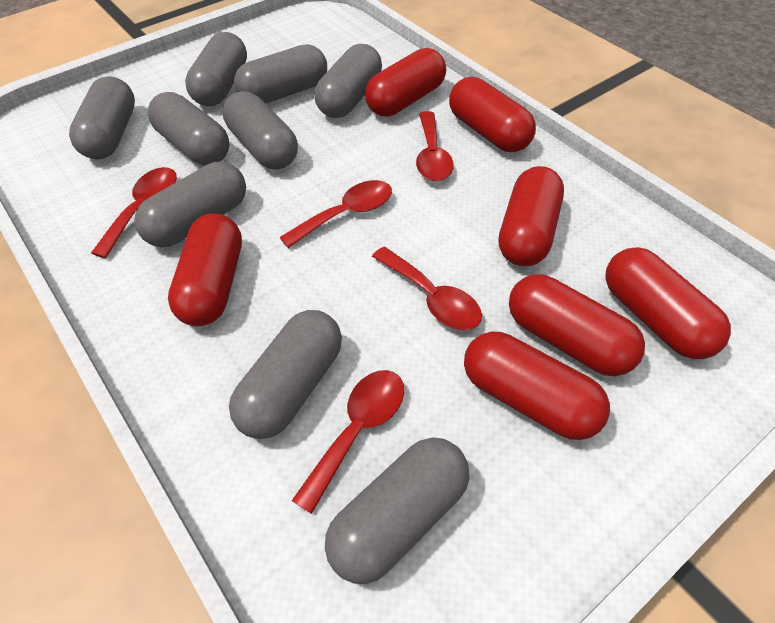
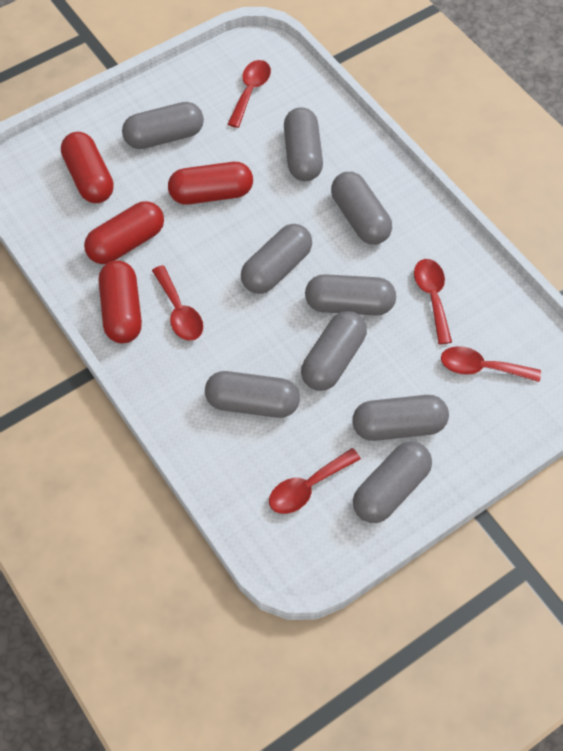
red capsule: 7 -> 4

